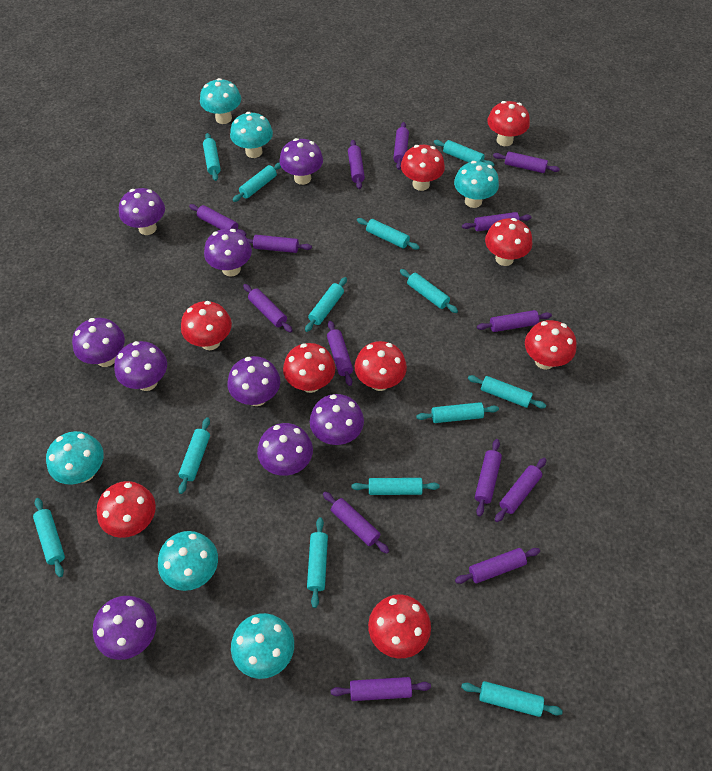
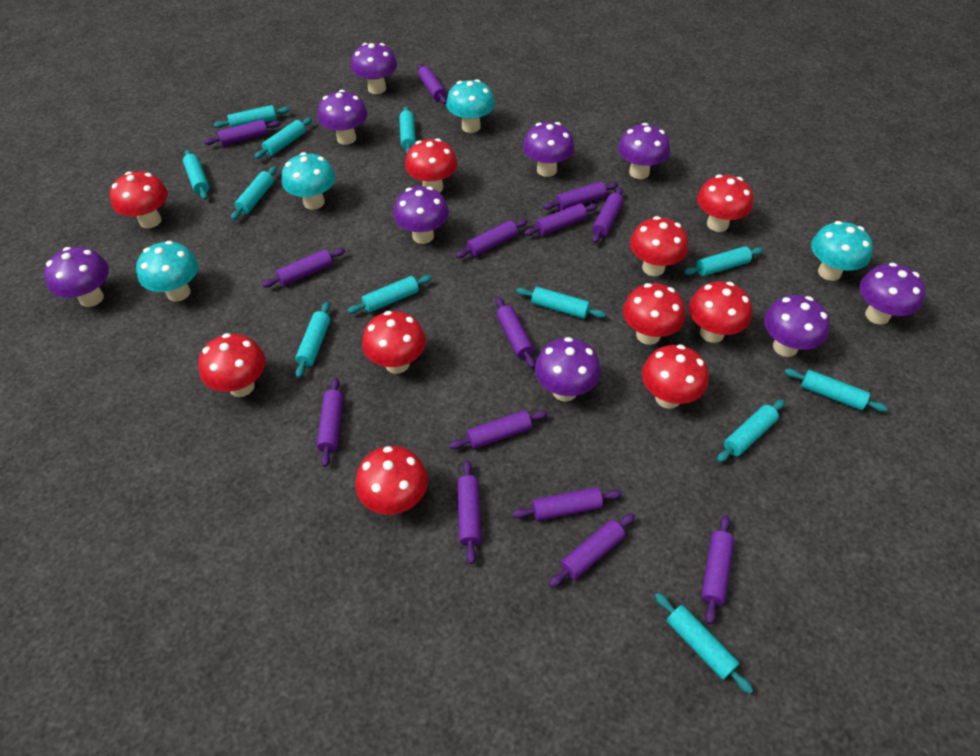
red mushroom: 9 -> 10
turquoise mushroom: 6 -> 4
turquoise rolling pin: 13 -> 12

